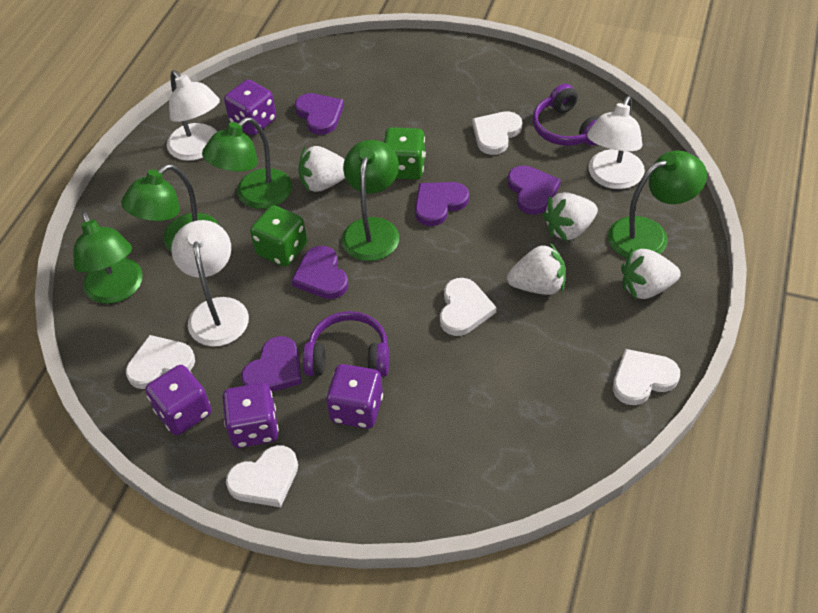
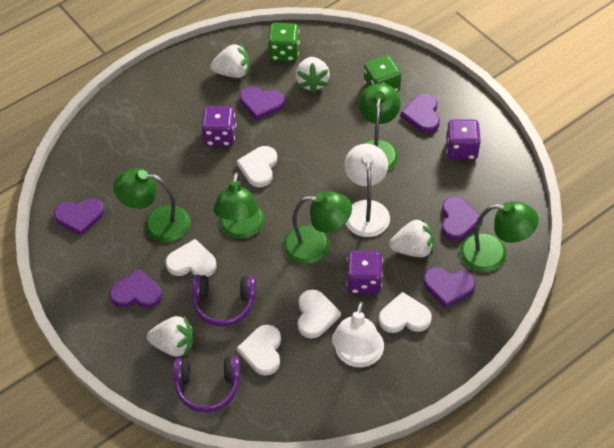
purple dice: 4 -> 3
purple heart: 5 -> 6
white lamp: 3 -> 2

